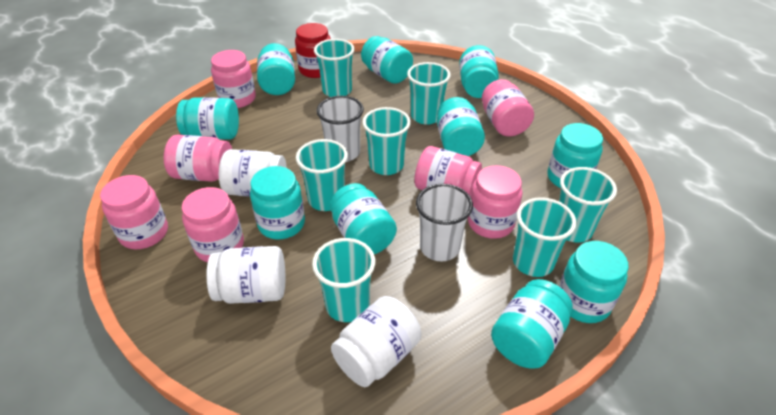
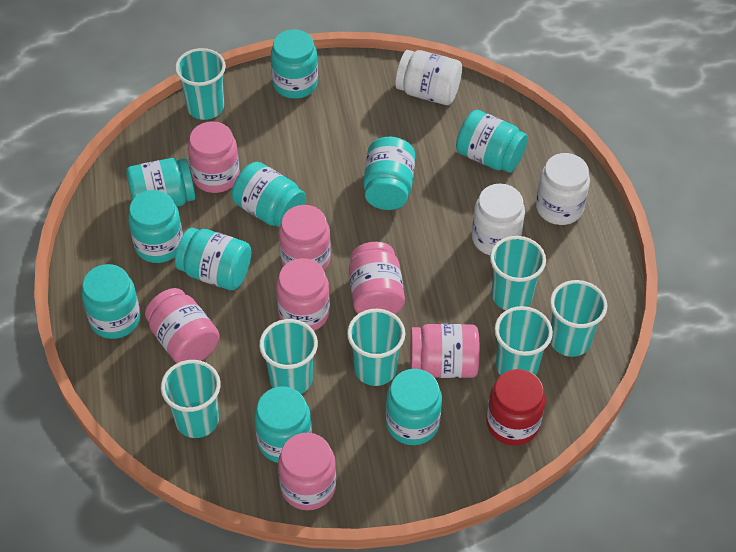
white cup: 2 -> 0

